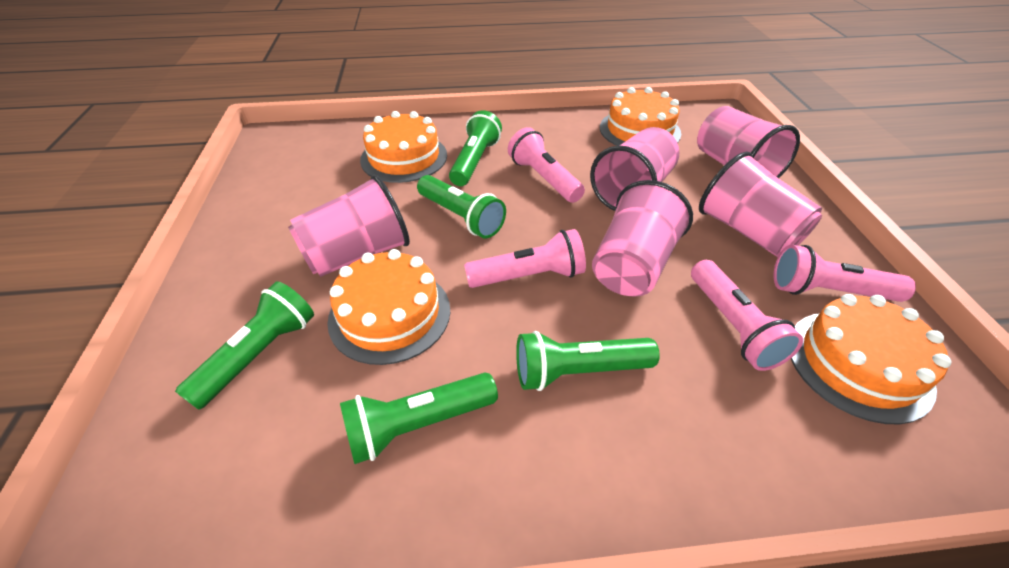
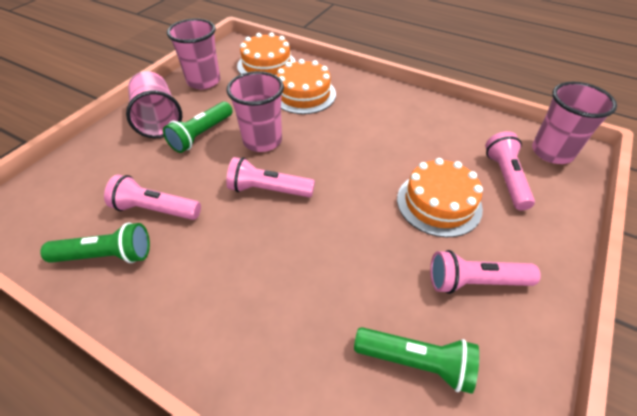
green flashlight: 5 -> 3
orange cake: 4 -> 3
pink cup: 5 -> 4

